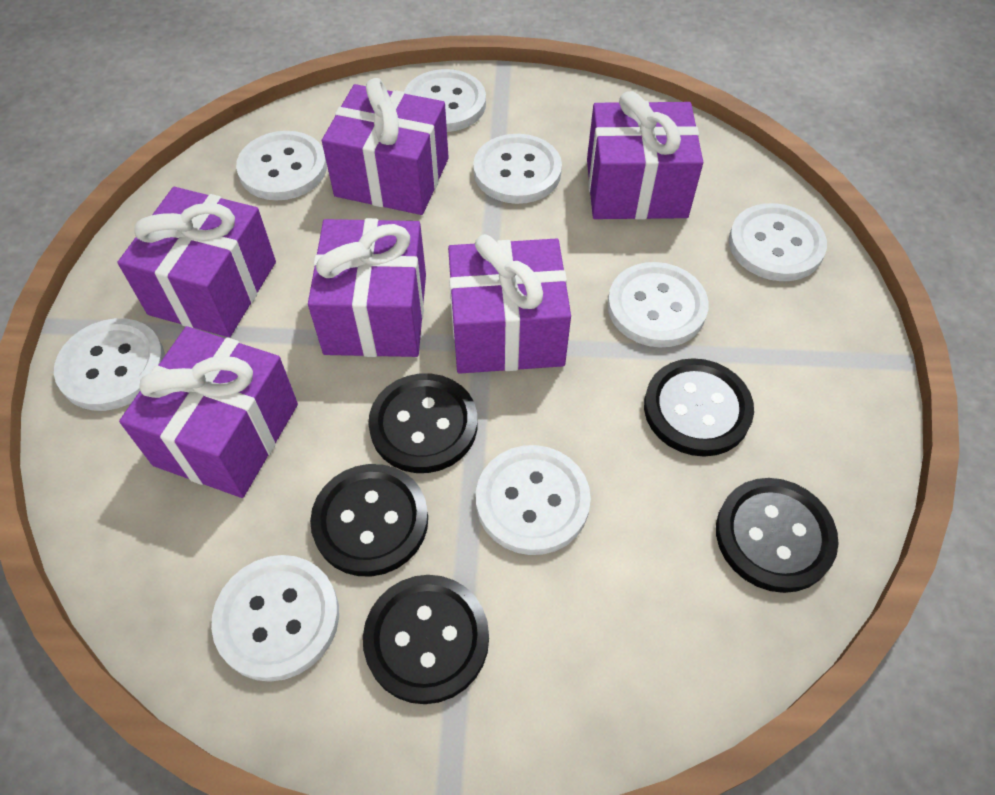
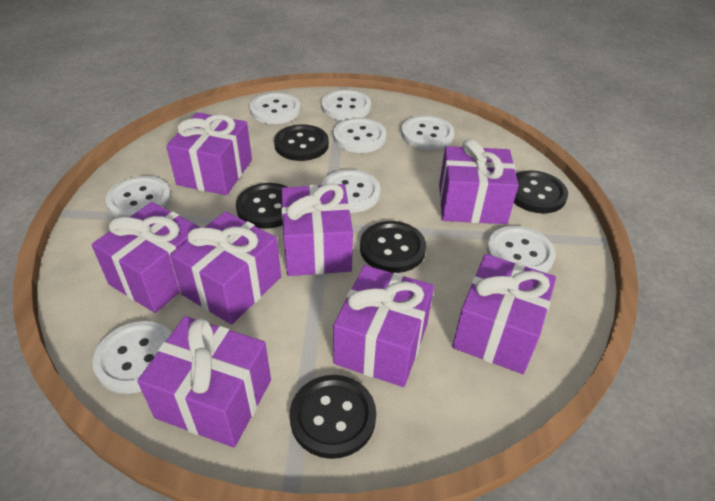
purple gift: 6 -> 8

